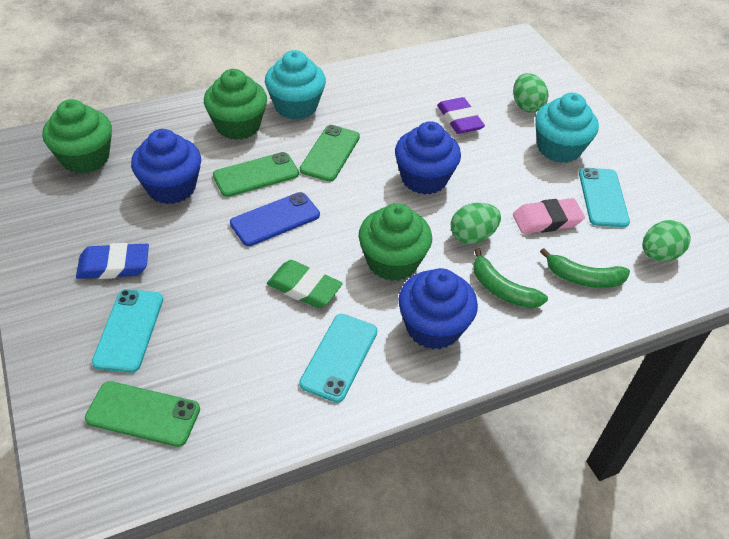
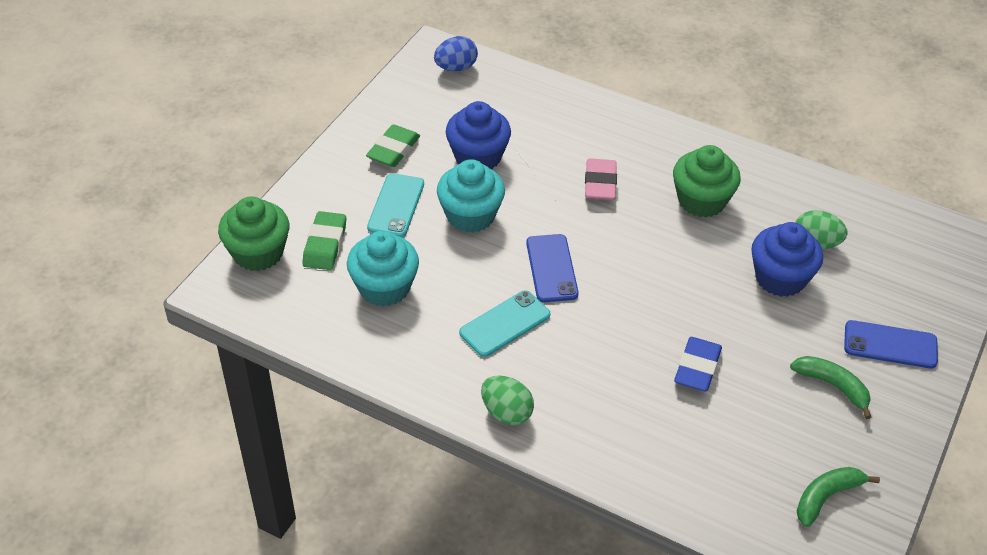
blue cupcake: 3 -> 2
blue egg: 0 -> 1
blue phone: 1 -> 2
green cupcake: 3 -> 2
green egg: 3 -> 2
green eraser: 1 -> 2
green phone: 3 -> 0
purple eraser: 1 -> 0
turquoise phone: 3 -> 2

